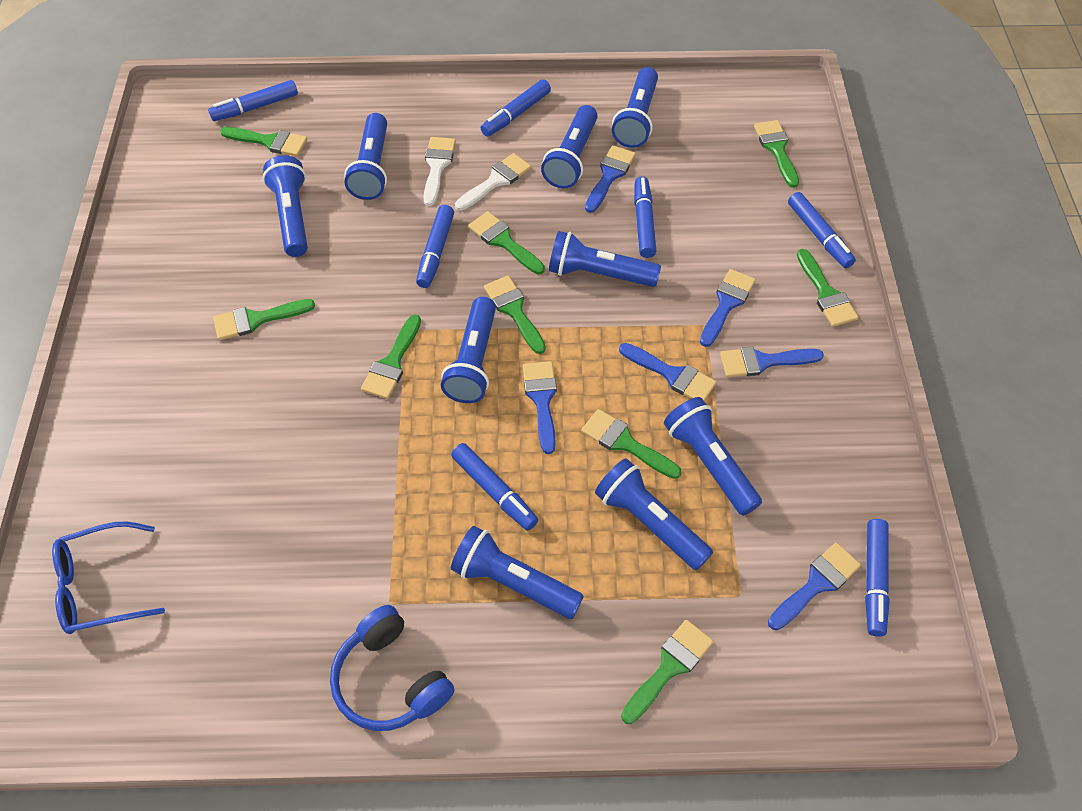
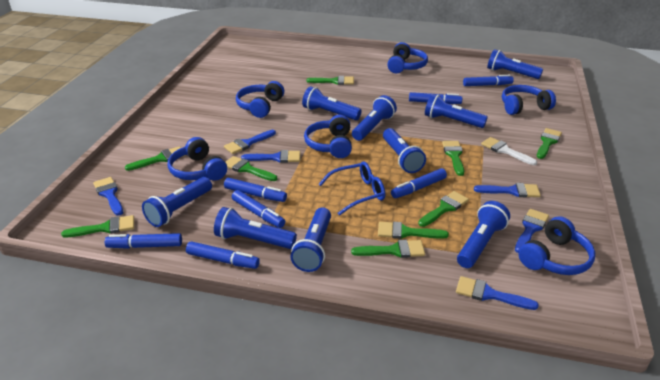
blue headphones: 1 -> 6
white brush: 2 -> 1

